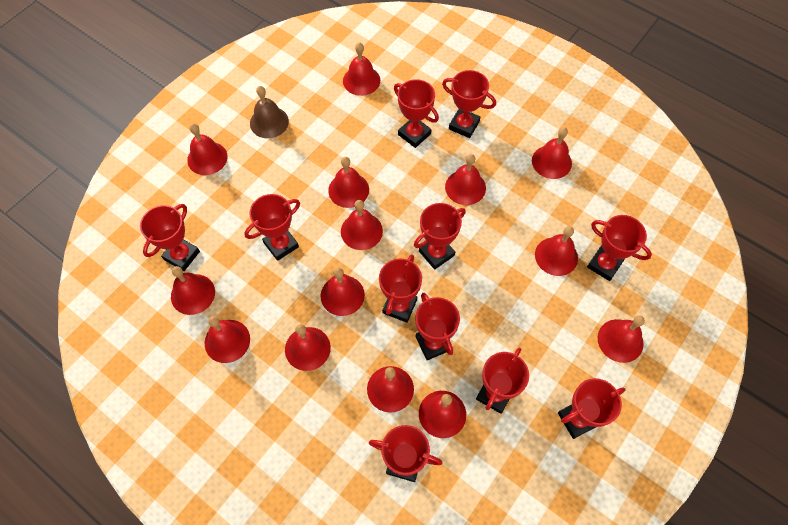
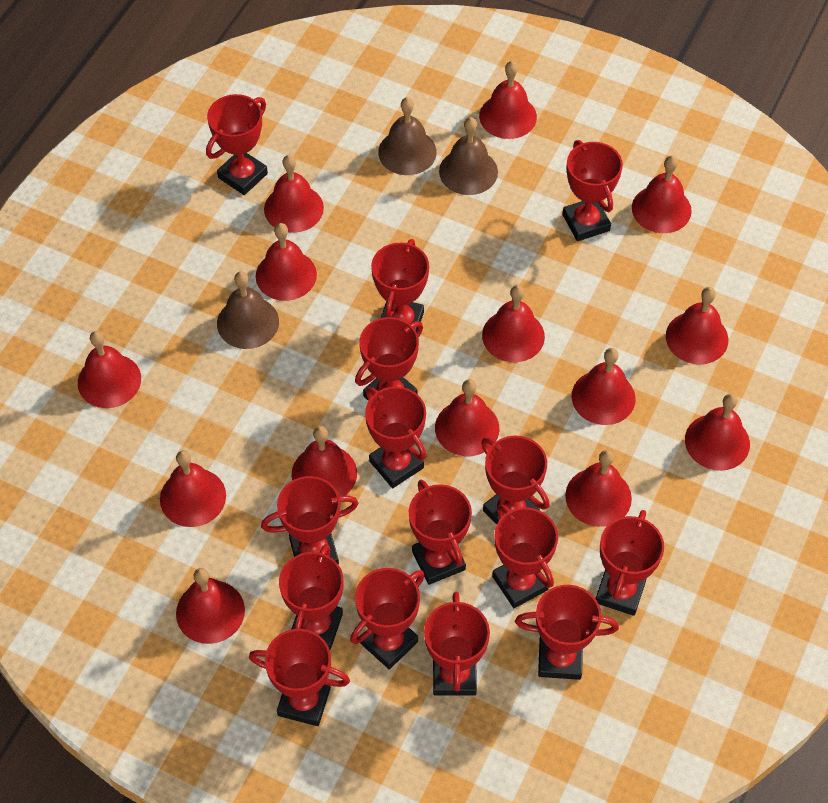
brown bell: 1 -> 3
red trophy: 11 -> 15

